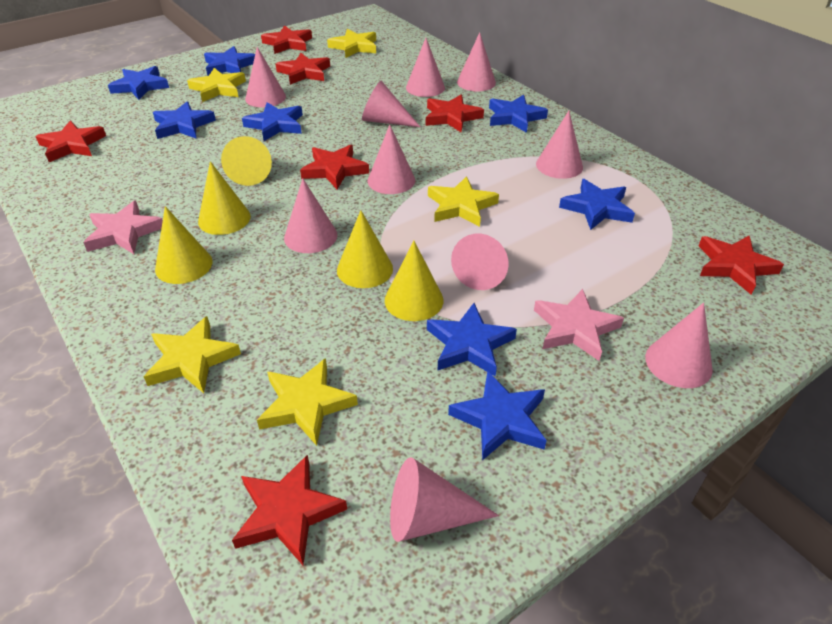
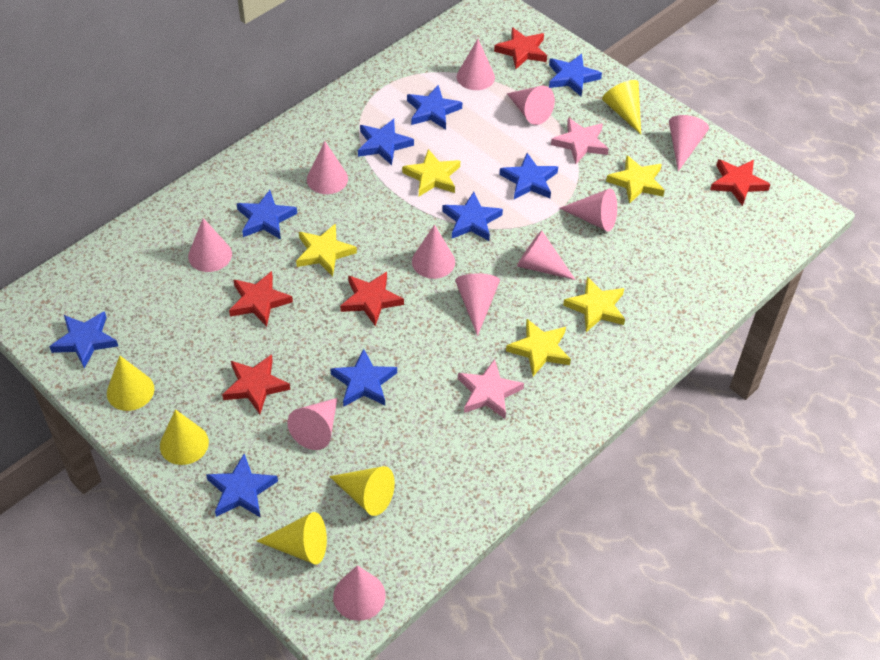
blue star: 8 -> 9
pink cone: 10 -> 11
red star: 7 -> 5

